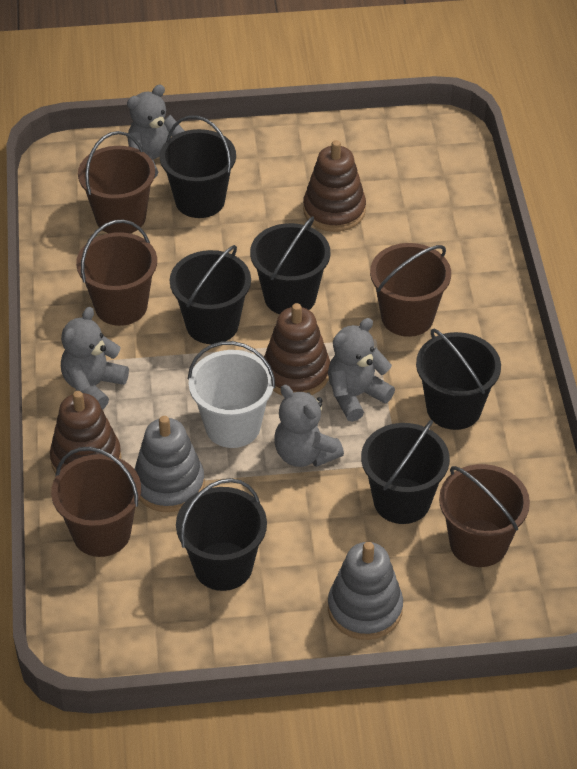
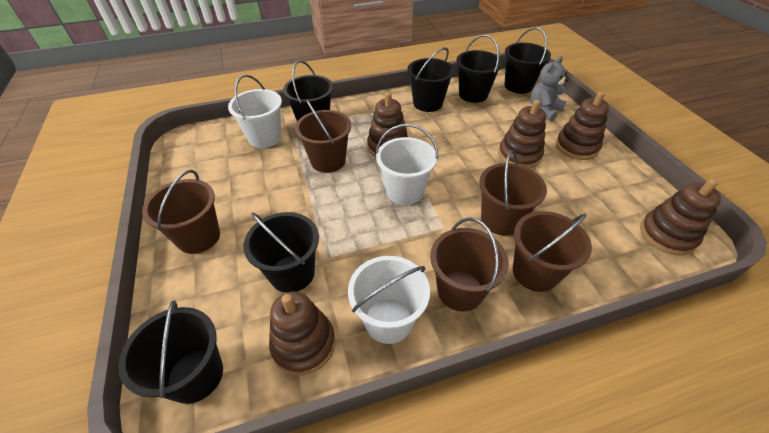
brown stacking toy: 3 -> 5
grey stacking toy: 2 -> 0
grey teddy bear: 4 -> 1
white bucket: 1 -> 3

